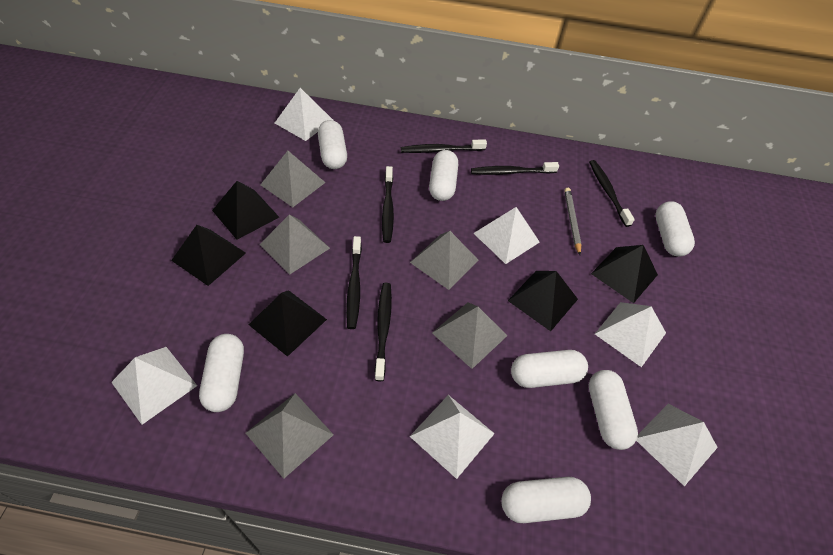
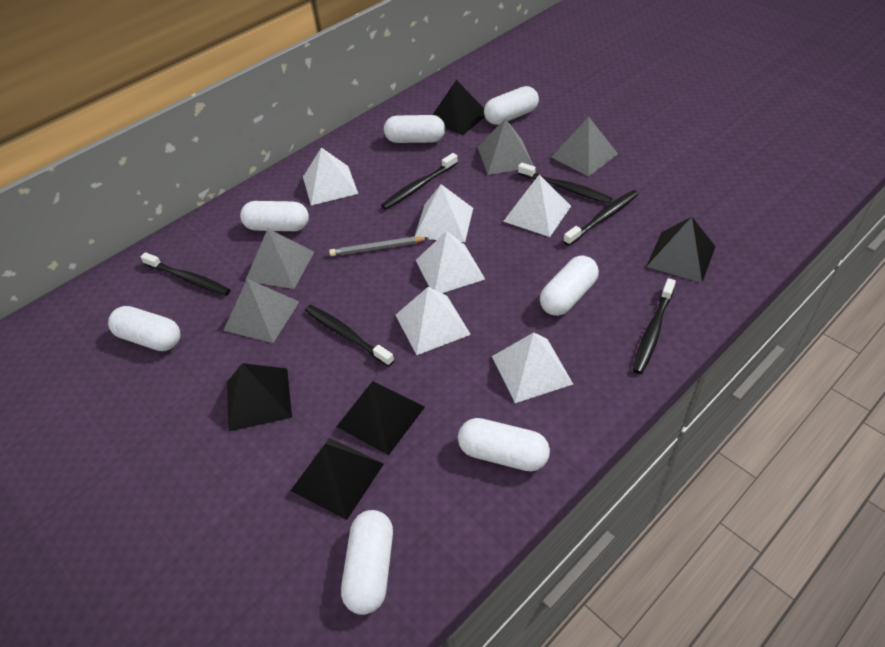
grey pyramid: 5 -> 4

